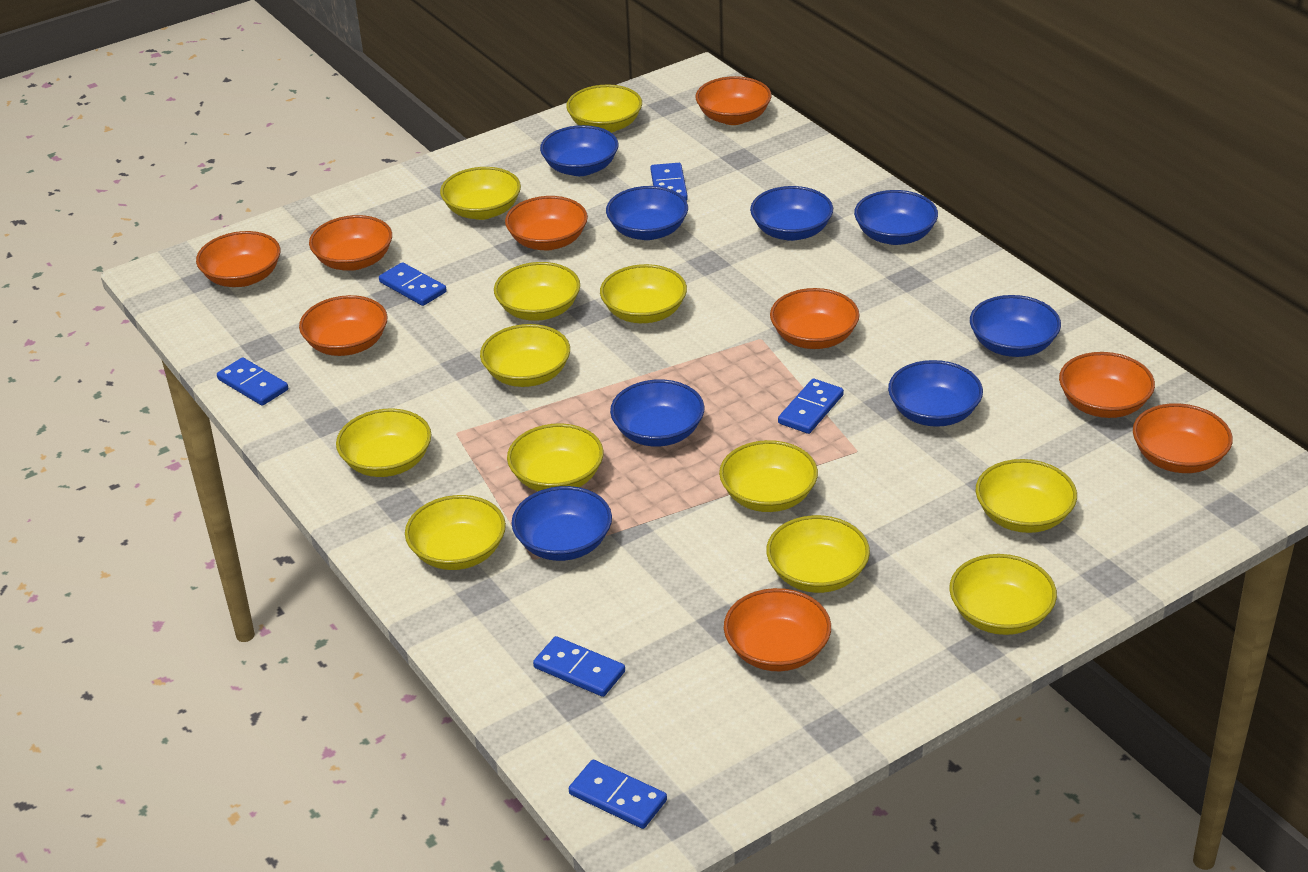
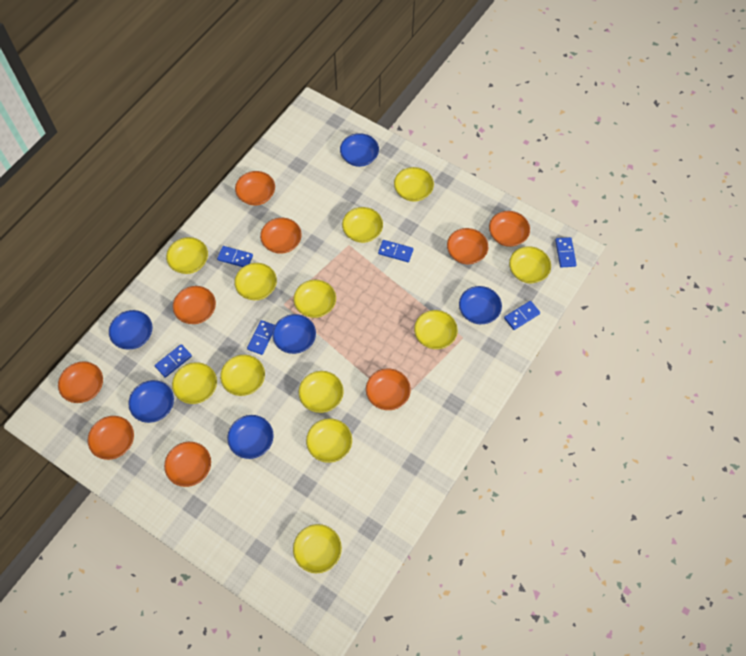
blue bowl: 8 -> 6

